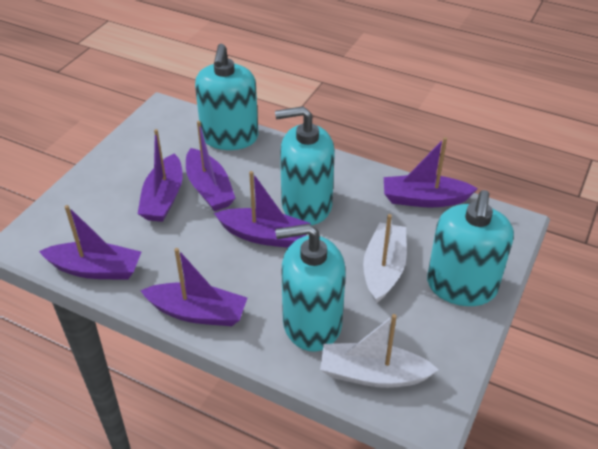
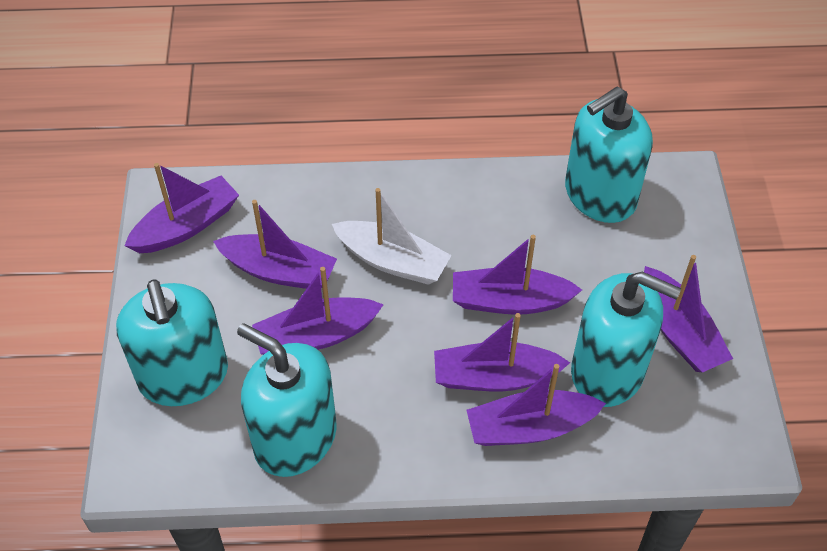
purple boat: 6 -> 7
white boat: 2 -> 1

